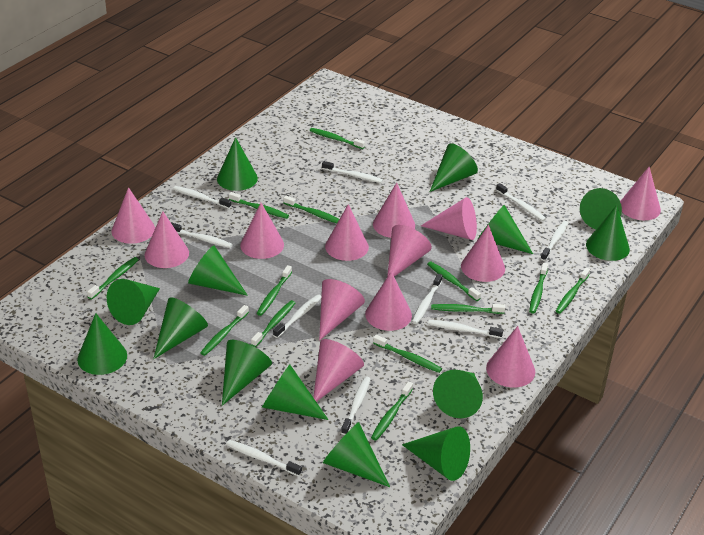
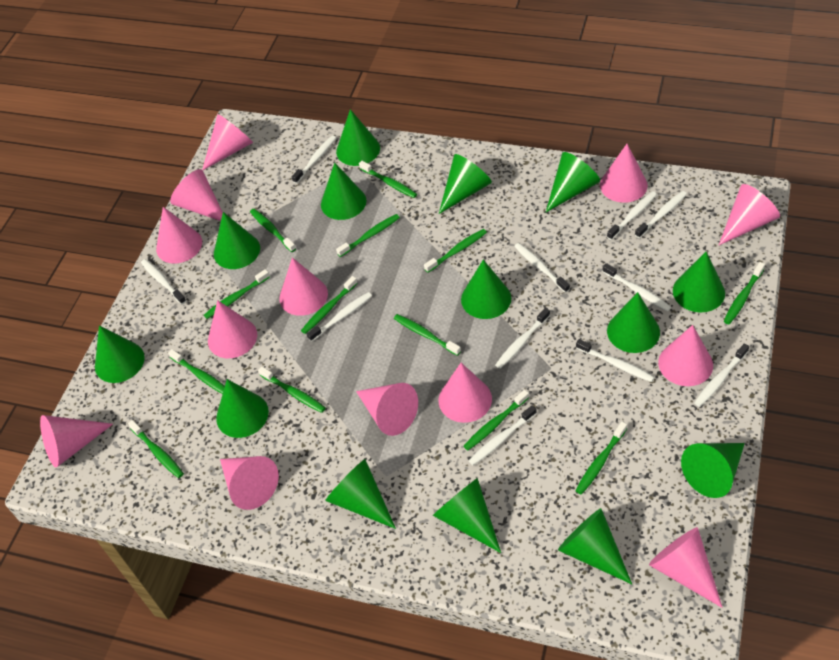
white toothbrush: 10 -> 11

